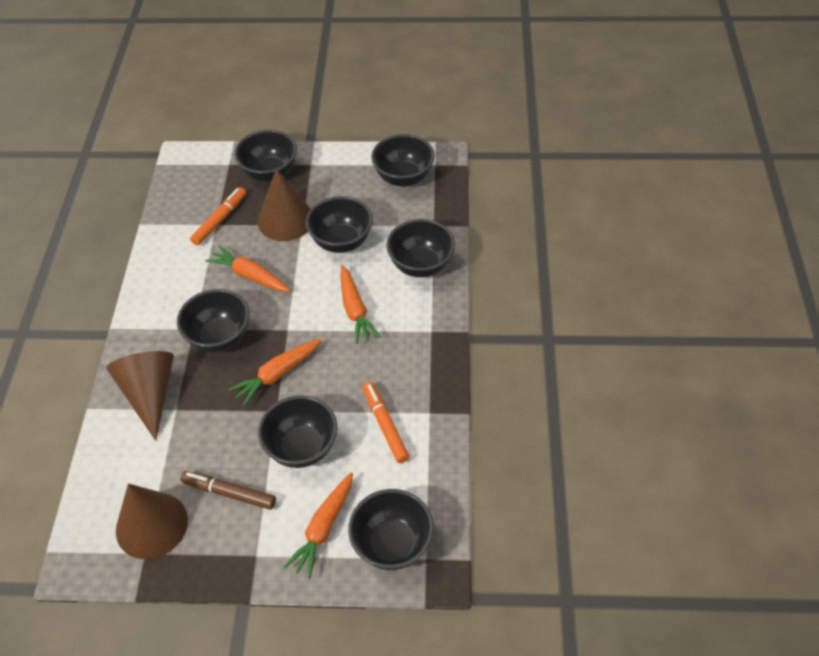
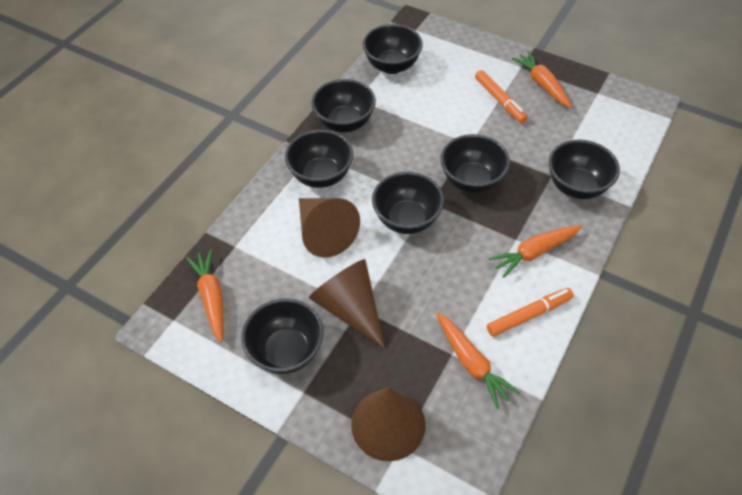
brown marker: 1 -> 0

